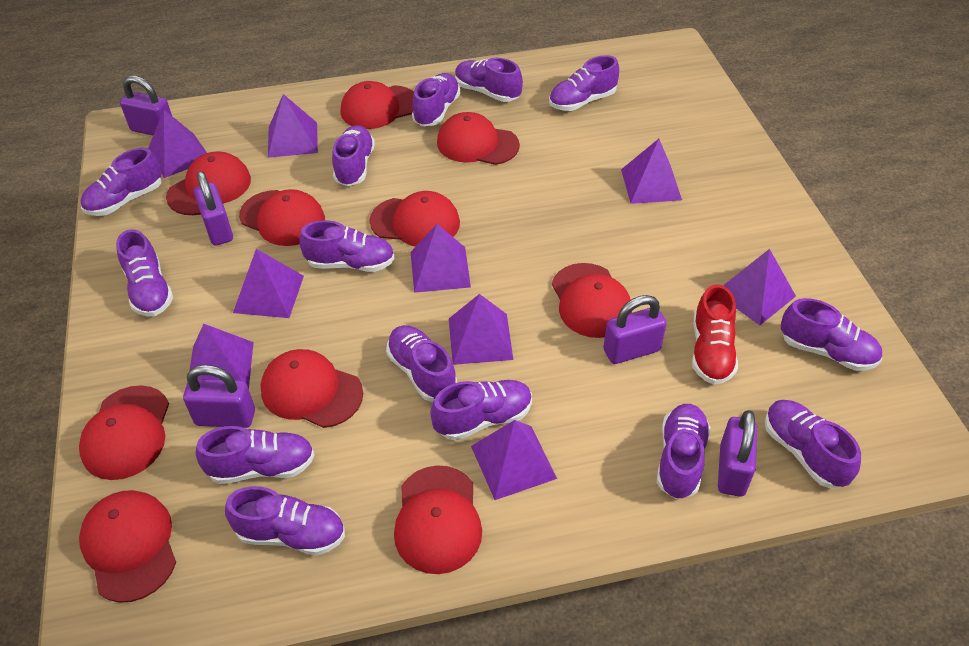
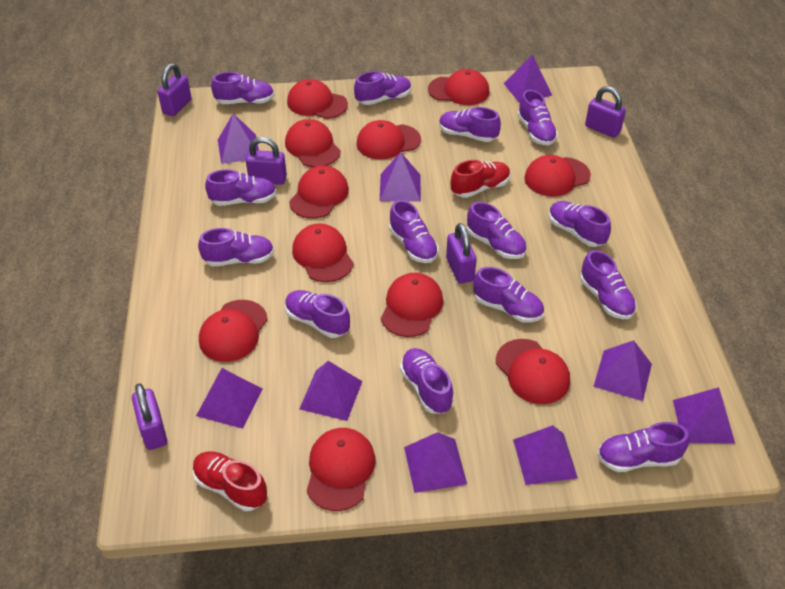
red cap: 10 -> 11
red shoe: 1 -> 2

